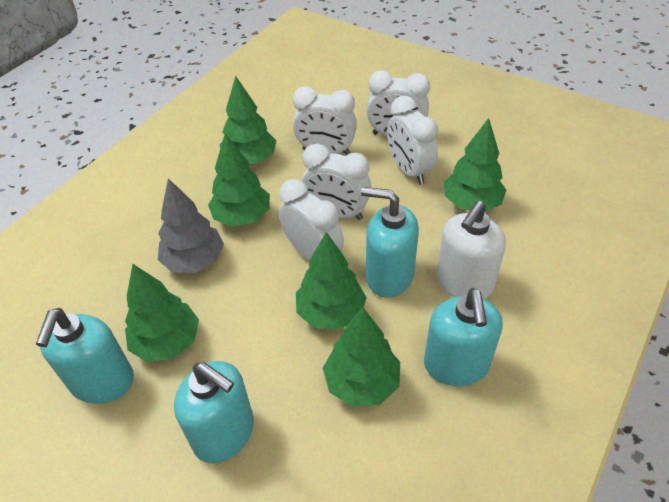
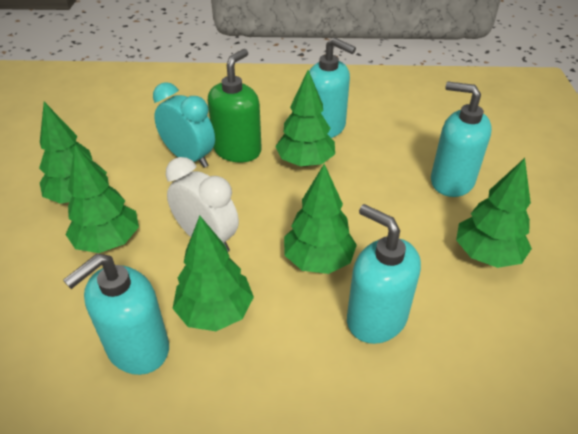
green soap dispenser: 0 -> 1
grey tree: 1 -> 0
turquoise clock: 0 -> 1
white clock: 5 -> 1
white soap dispenser: 1 -> 0

